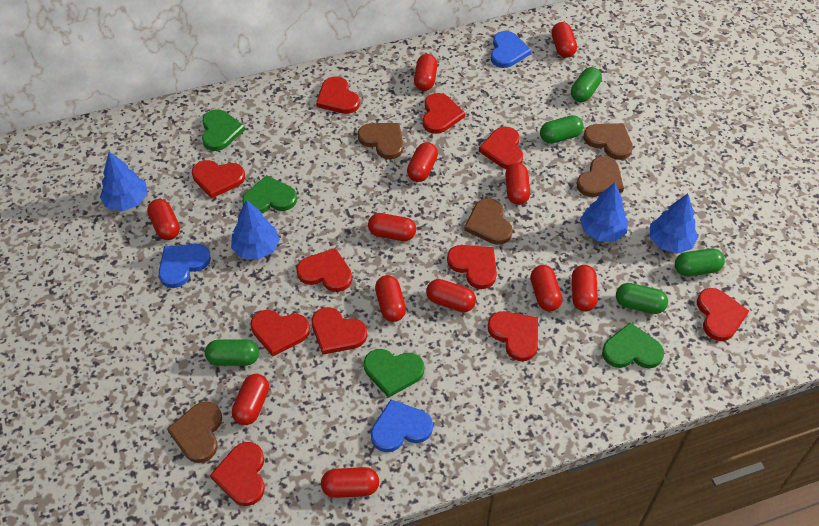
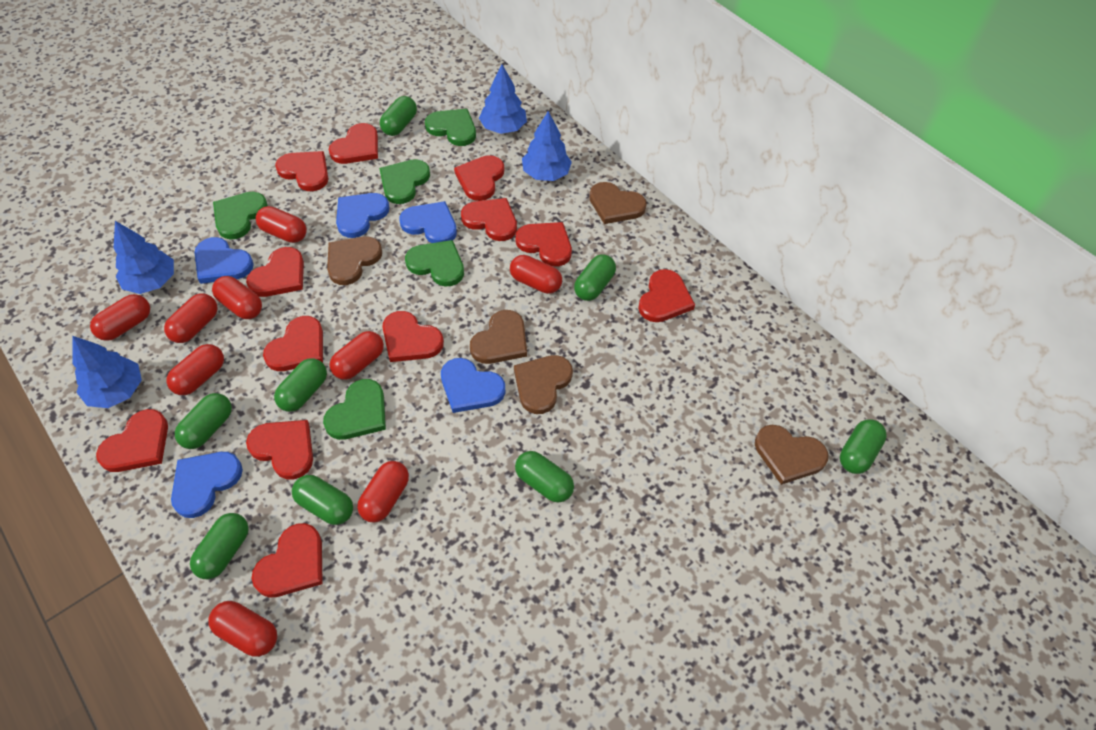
blue heart: 3 -> 5
green capsule: 5 -> 8
green heart: 4 -> 5
red capsule: 12 -> 9
red heart: 11 -> 12

